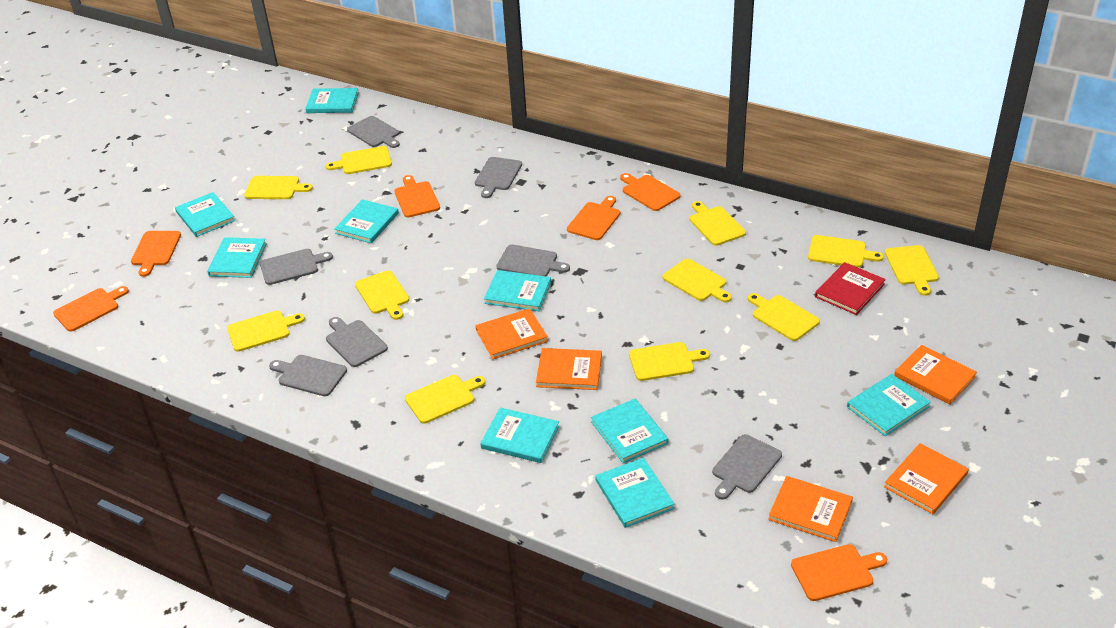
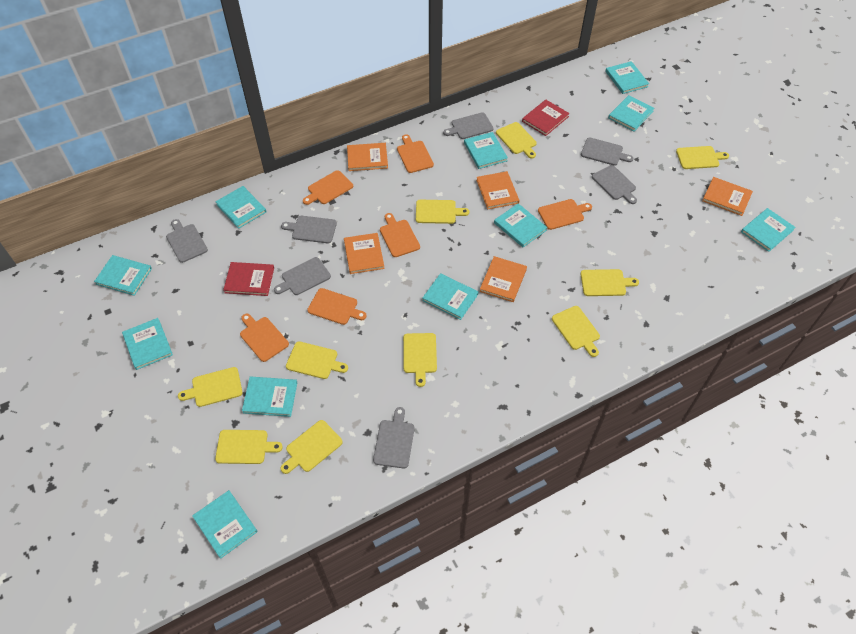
red book: 1 -> 2
turquoise book: 9 -> 11
yellow cutting board: 11 -> 10

